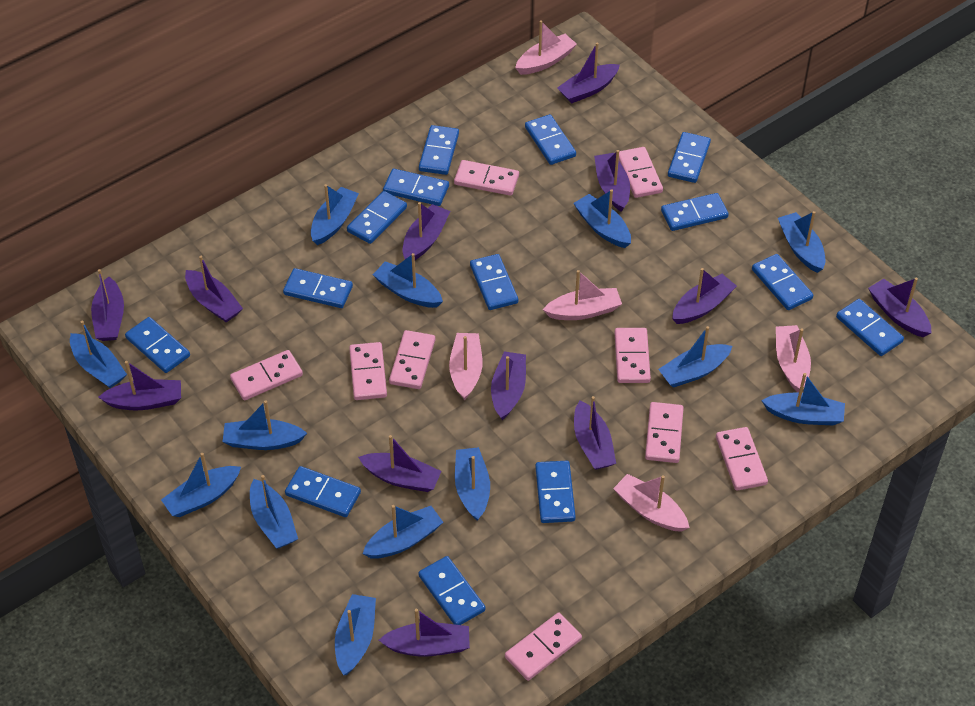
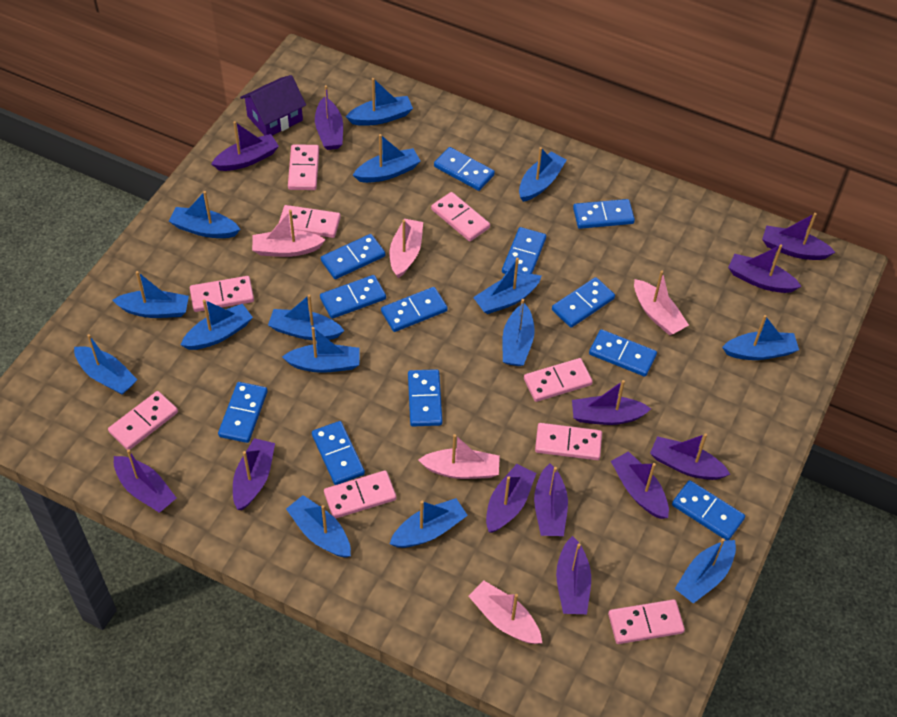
blue boat: 13 -> 15
blue domino: 14 -> 12
purple house: 0 -> 1

